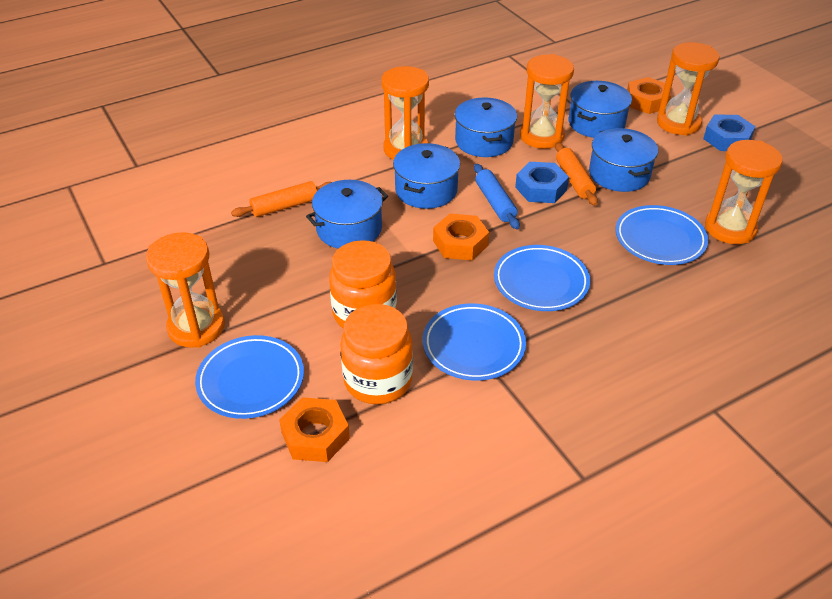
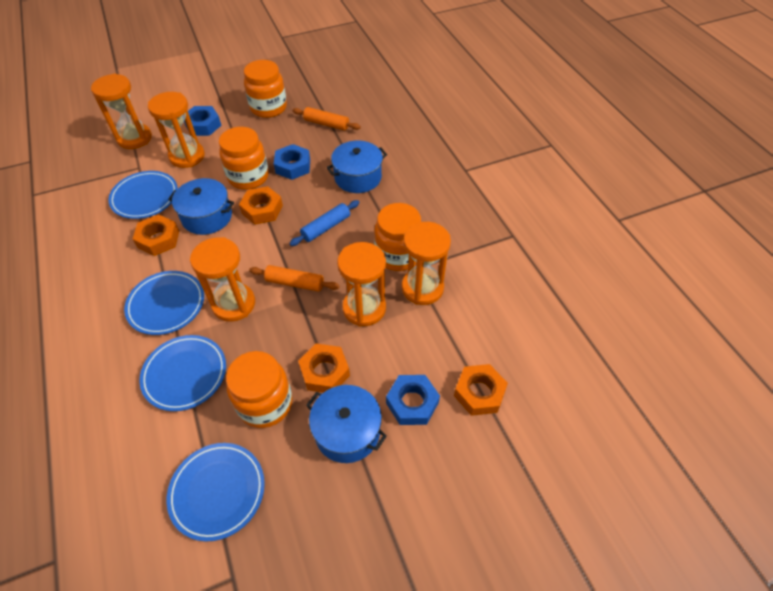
blue nut: 2 -> 3
blue pot: 5 -> 3
orange jar: 2 -> 4
orange nut: 3 -> 4

